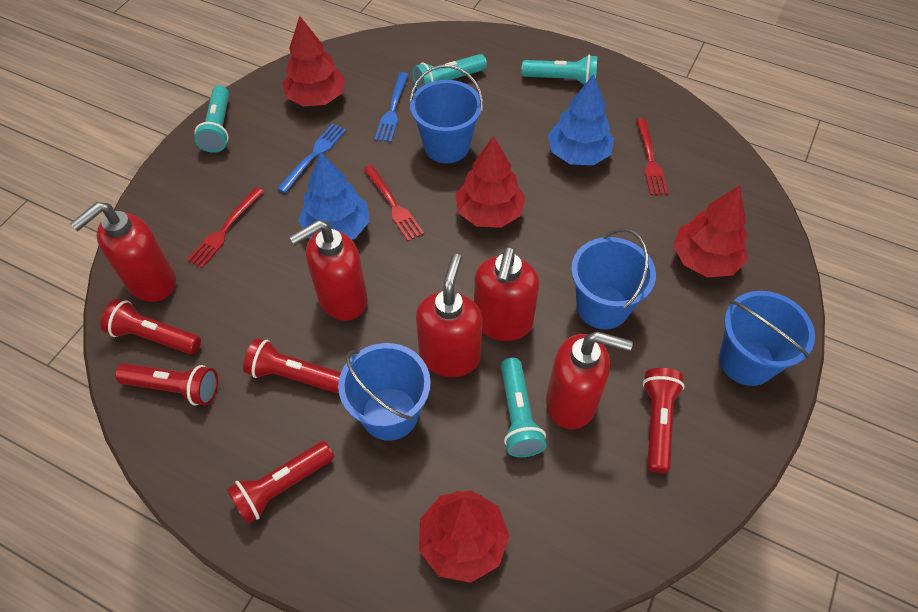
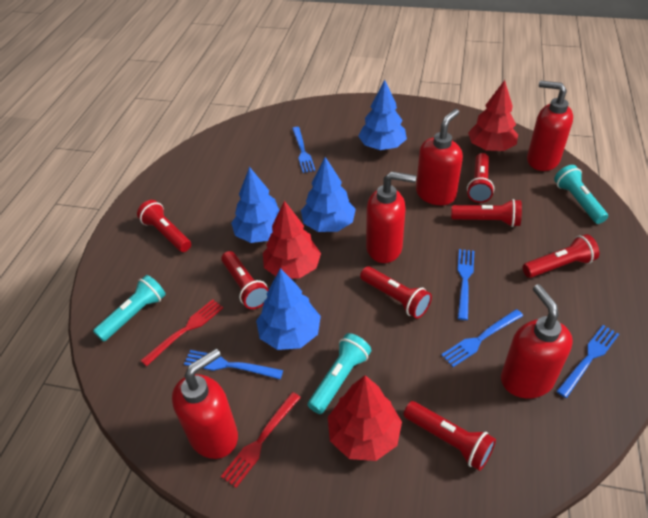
blue bucket: 4 -> 0
blue fork: 2 -> 5
blue tree: 2 -> 4
red flashlight: 5 -> 7
red fork: 3 -> 2
red tree: 4 -> 3
turquoise flashlight: 4 -> 3

